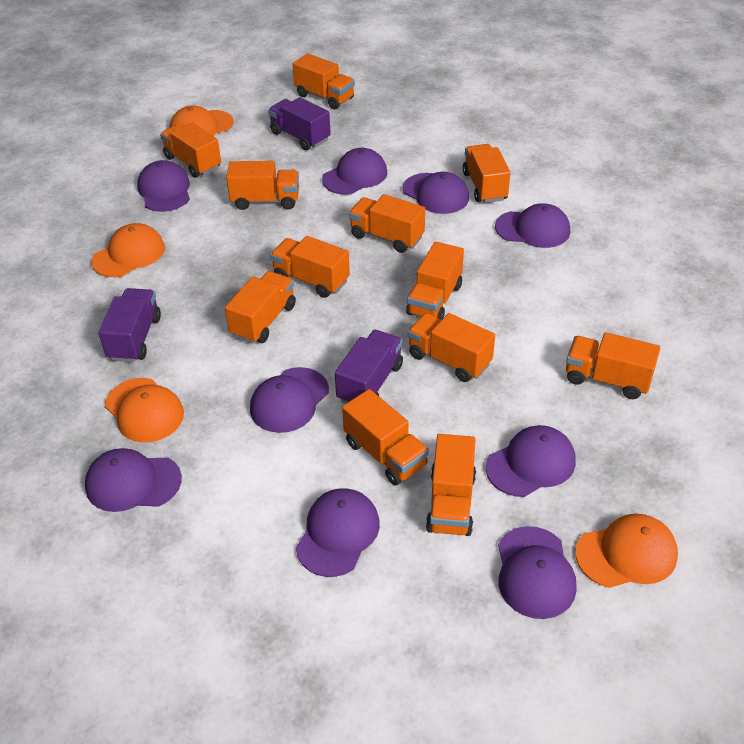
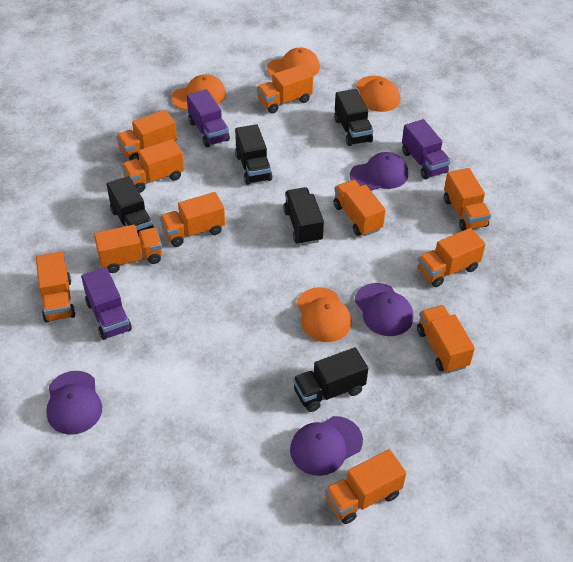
black truck: 0 -> 5
orange truck: 12 -> 11
purple cap: 9 -> 4

